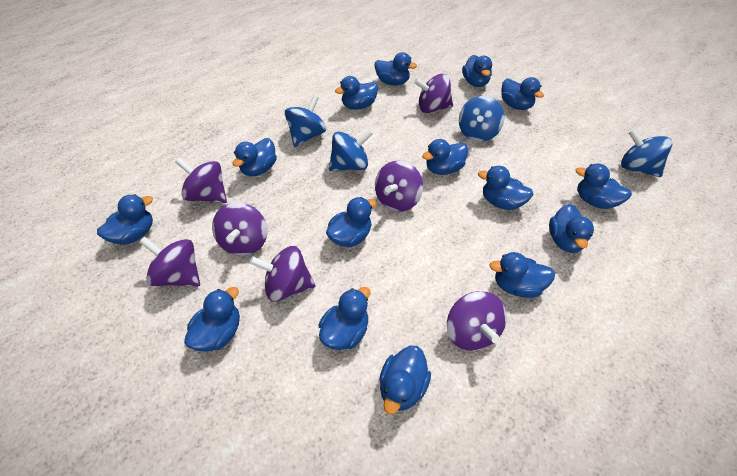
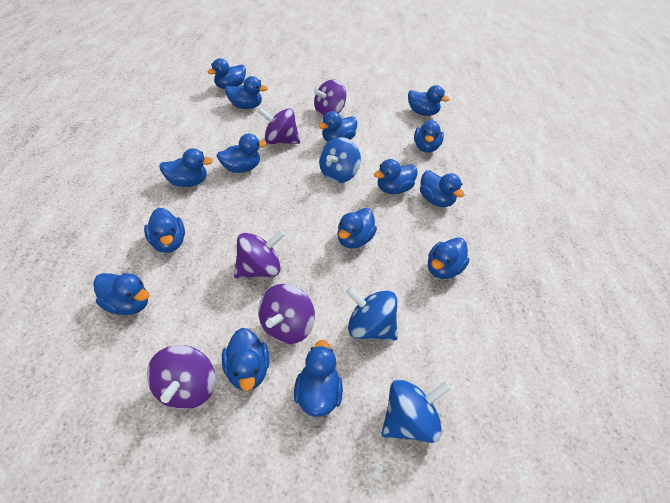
blue spinning top: 4 -> 3
purple spinning top: 7 -> 5

